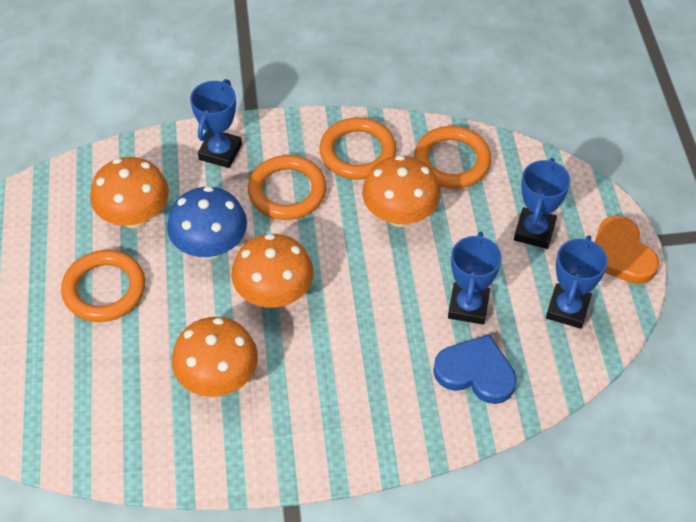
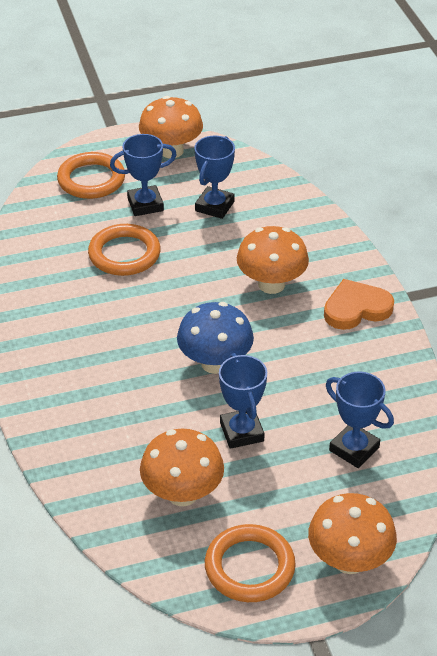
blue heart: 1 -> 0
orange ring: 4 -> 3

